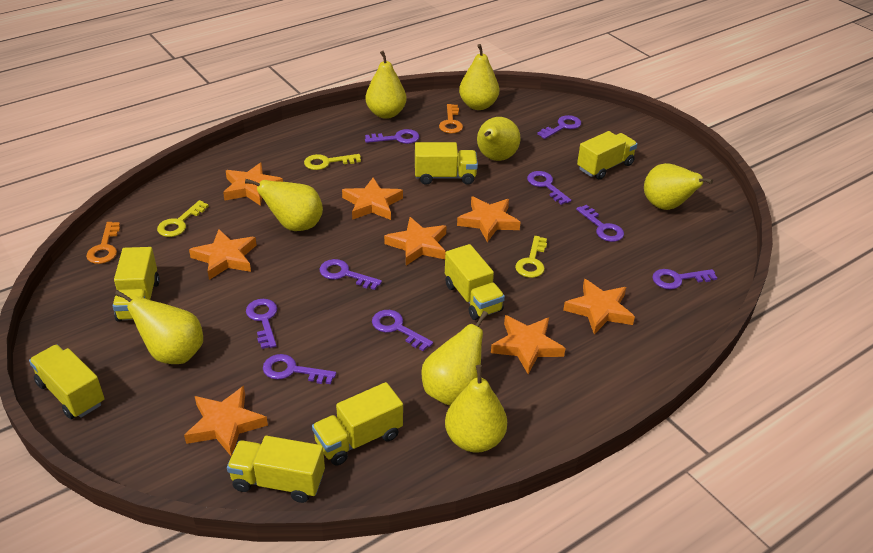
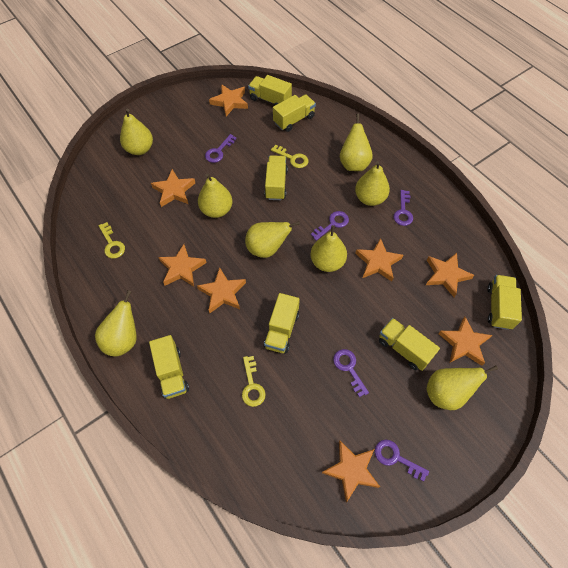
orange key: 2 -> 0
purple key: 9 -> 5

